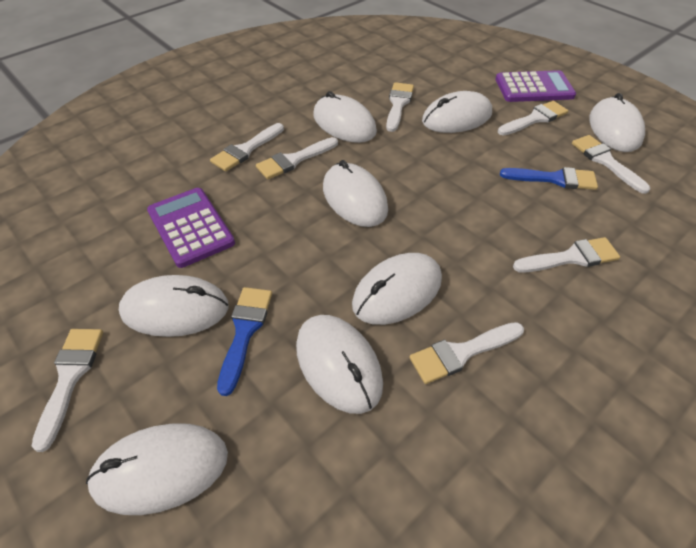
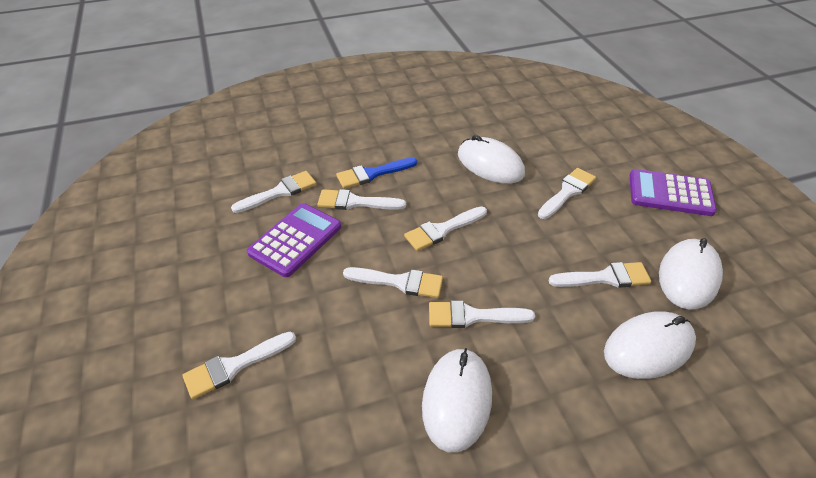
blue brush: 2 -> 1
white mouse: 8 -> 4

